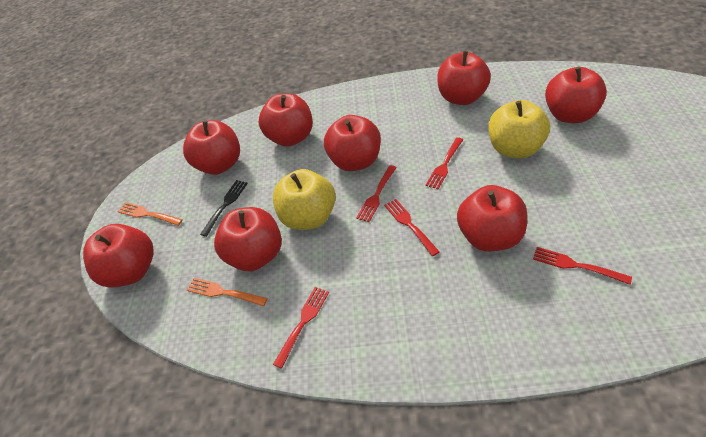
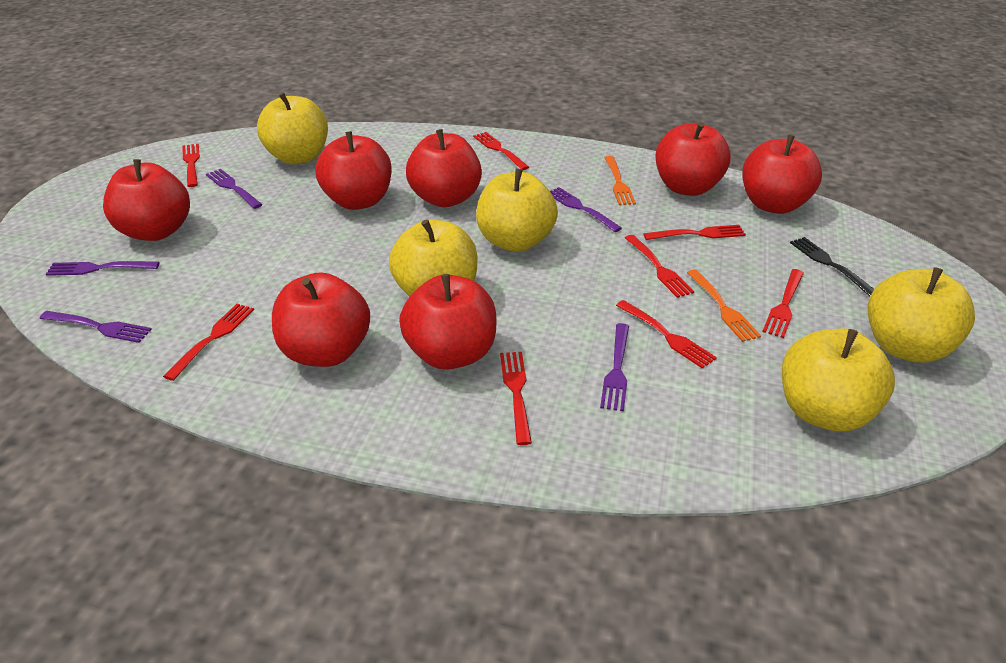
purple fork: 0 -> 5
red apple: 8 -> 7
red fork: 5 -> 8
yellow apple: 2 -> 5

